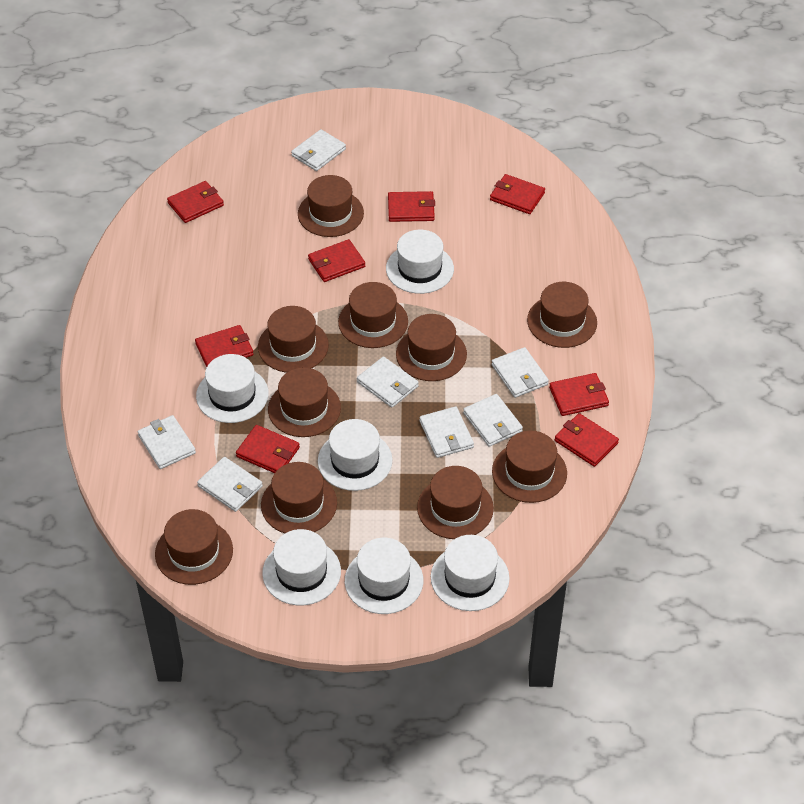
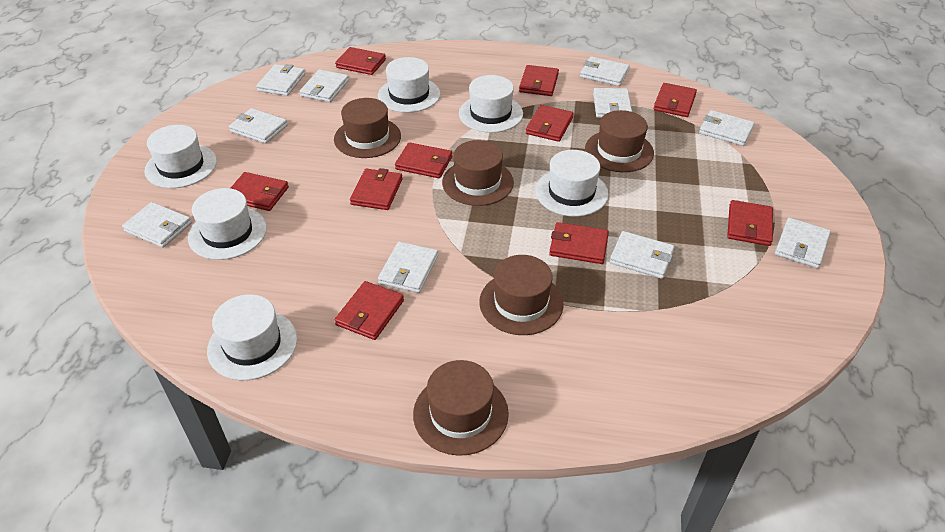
brown hat: 10 -> 5
red wallet: 8 -> 10
white wallet: 7 -> 10

